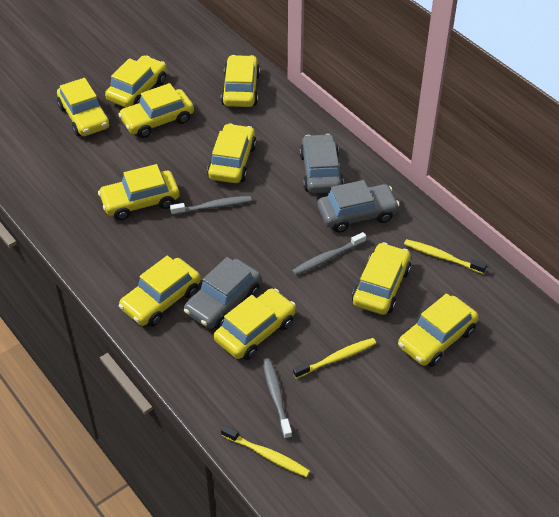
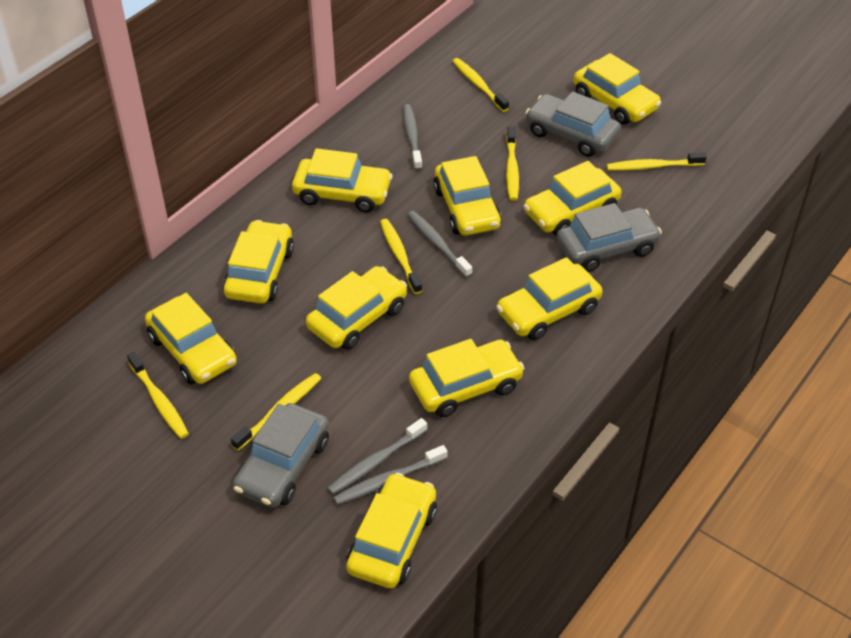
grey toothbrush: 3 -> 4
yellow toothbrush: 3 -> 6

